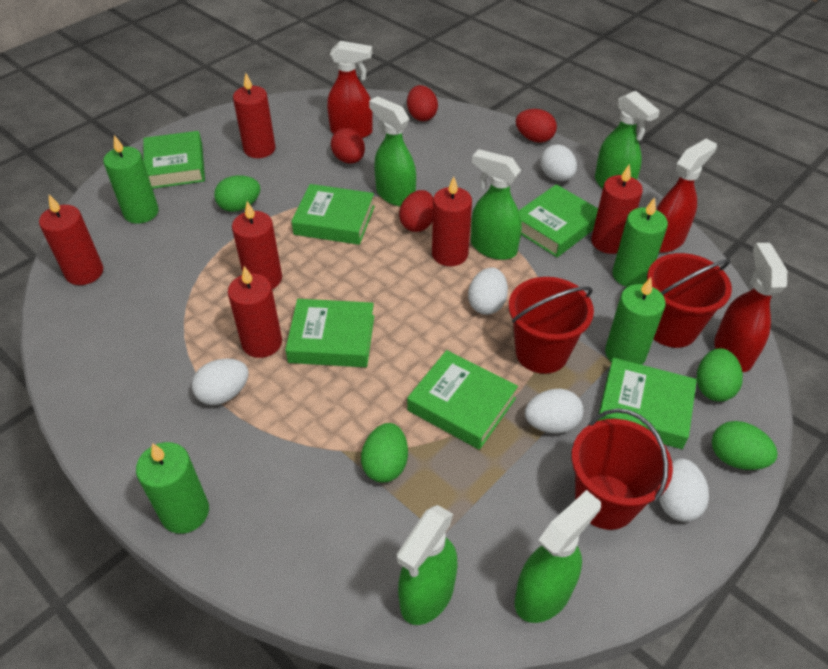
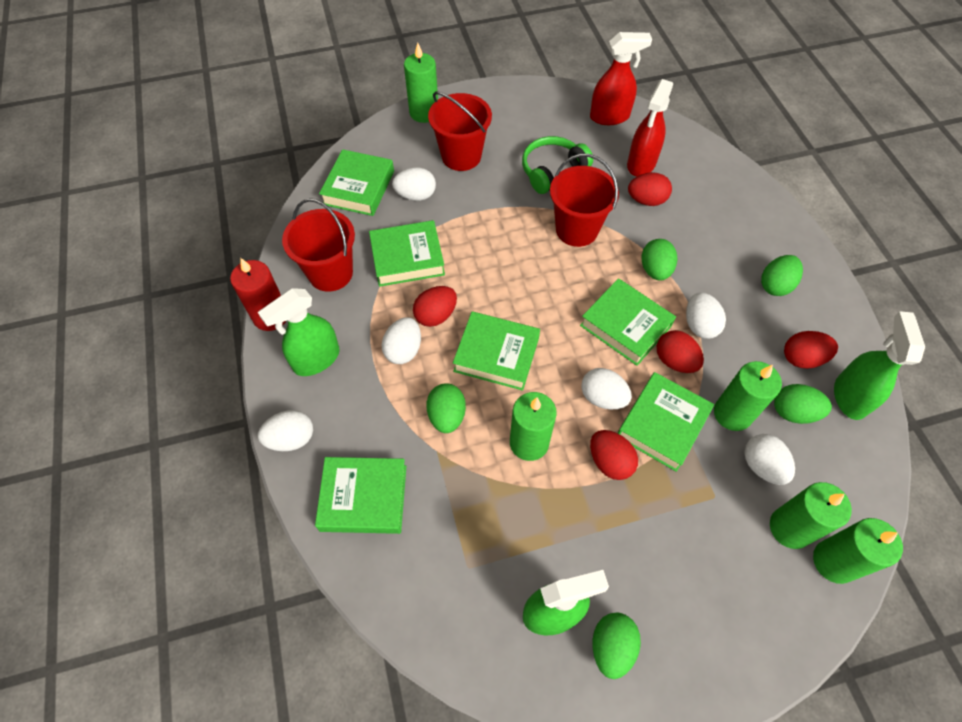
green candle: 4 -> 5
green egg: 4 -> 5
green headphones: 0 -> 1
green spray bottle: 5 -> 3
red candle: 6 -> 1
red egg: 4 -> 5
red spray bottle: 3 -> 2
white egg: 5 -> 6

